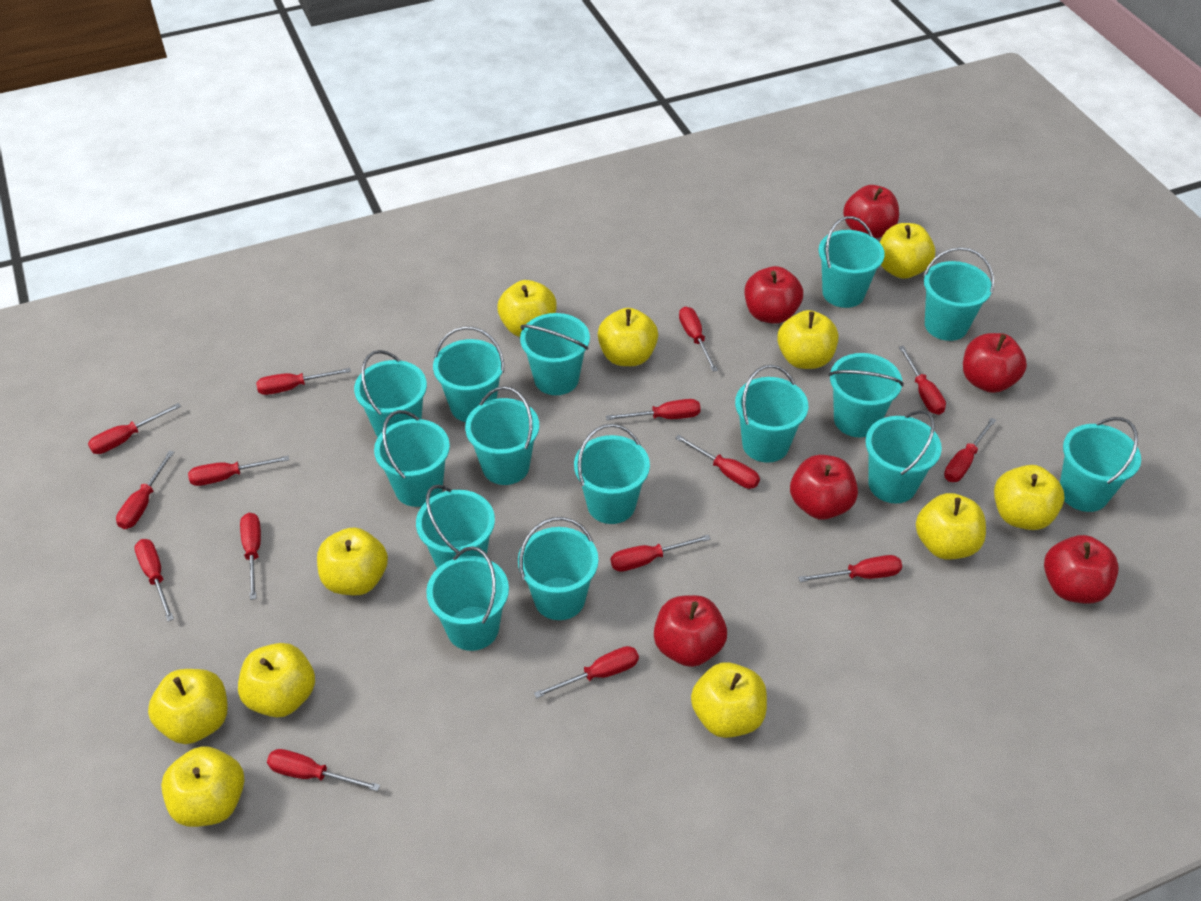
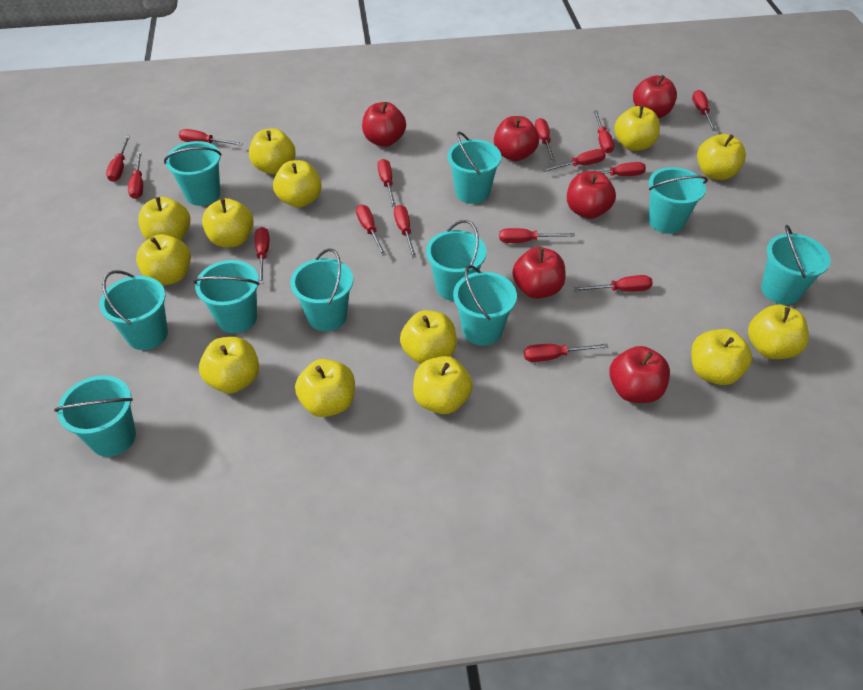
turquoise bucket: 15 -> 10
yellow apple: 11 -> 13

